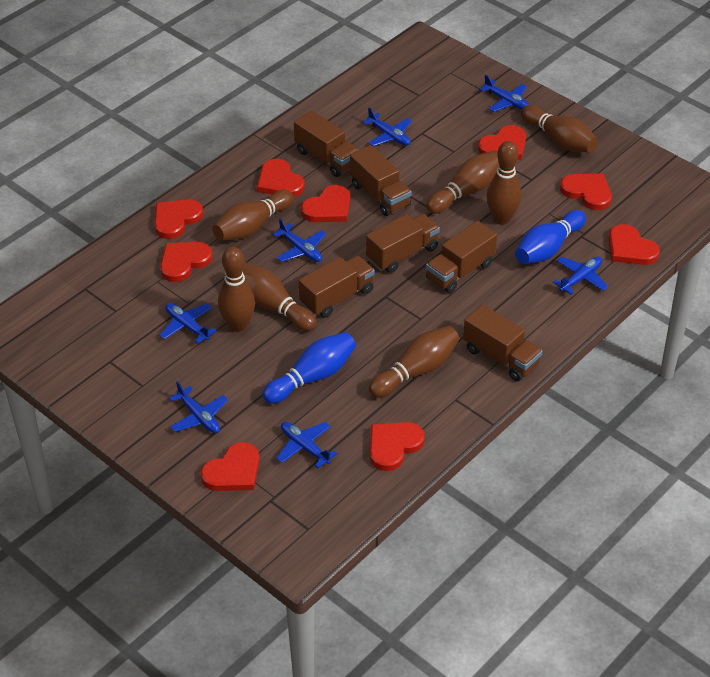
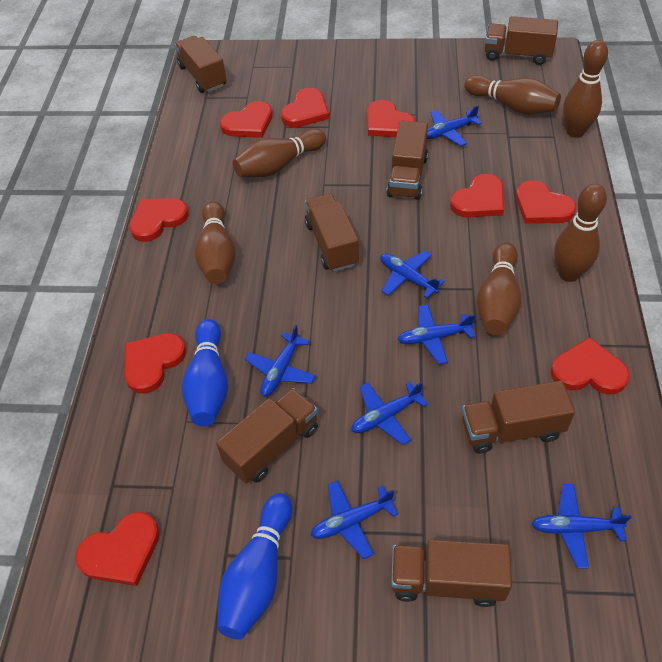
brown bowling pin: 7 -> 6
brown truck: 6 -> 7

